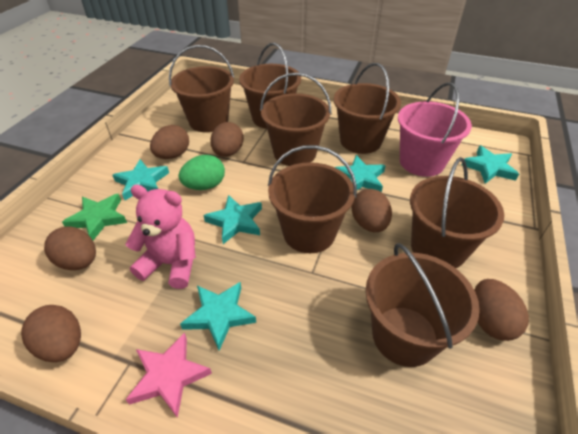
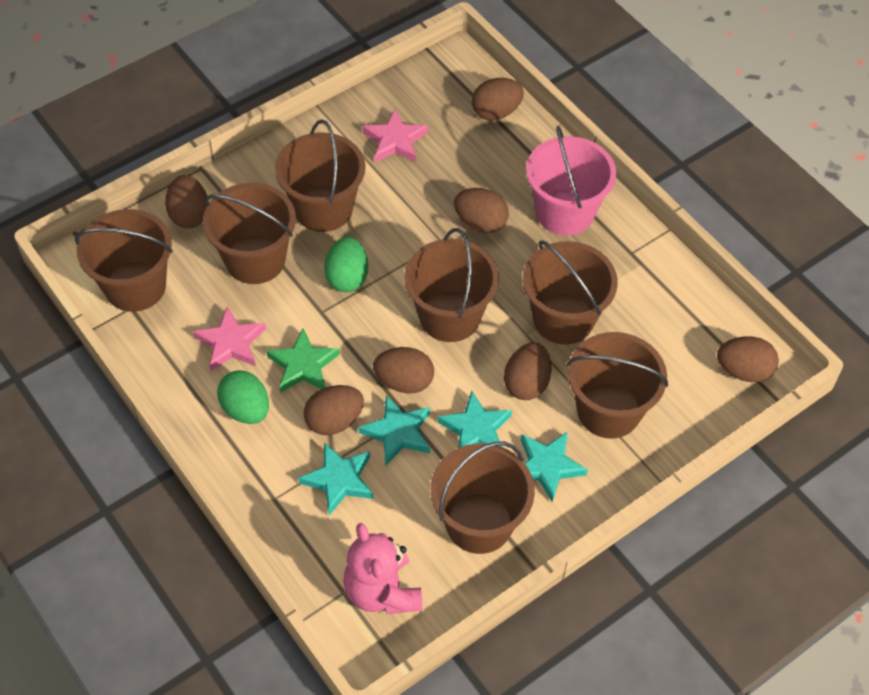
brown egg: 6 -> 7
green egg: 1 -> 2
pink star: 1 -> 2
turquoise star: 5 -> 4

